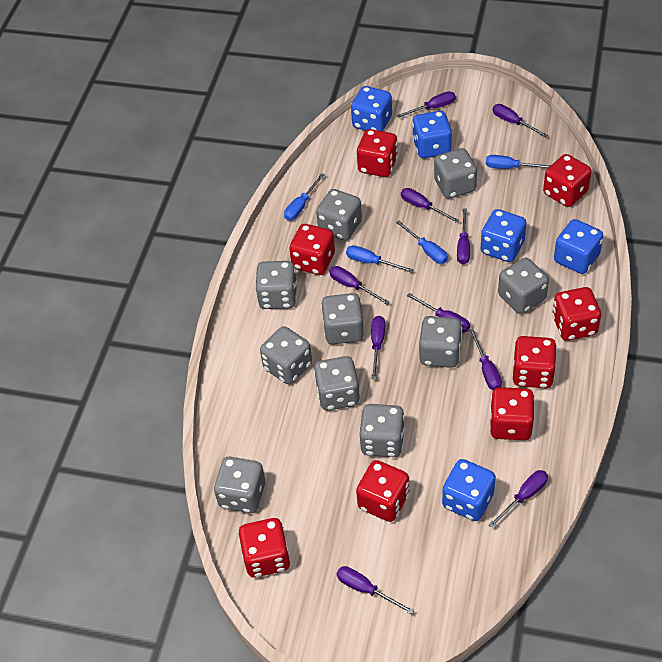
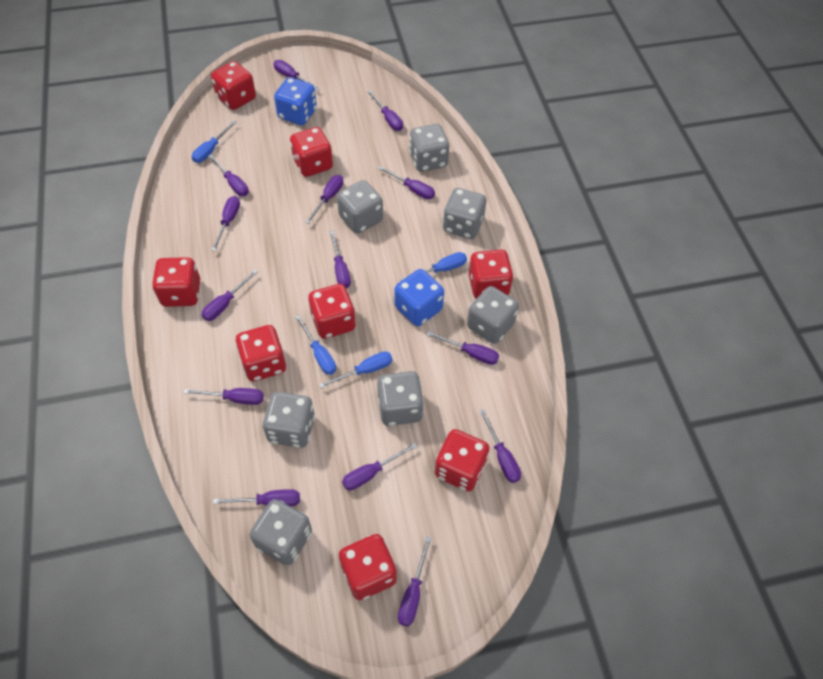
blue dice: 5 -> 2
grey dice: 10 -> 7
purple screwdriver: 10 -> 14

